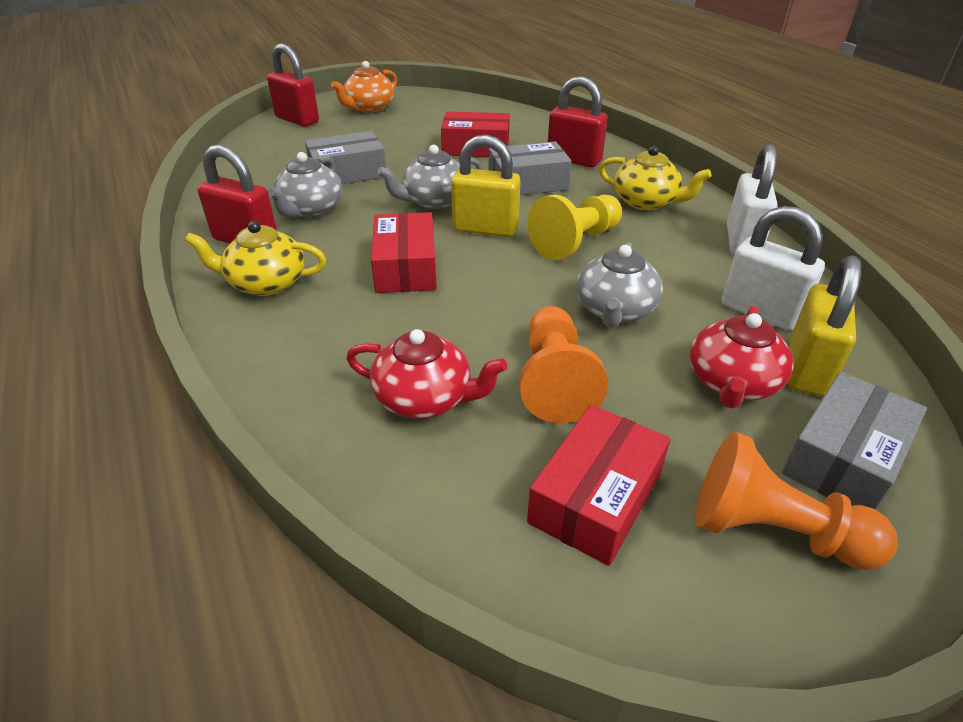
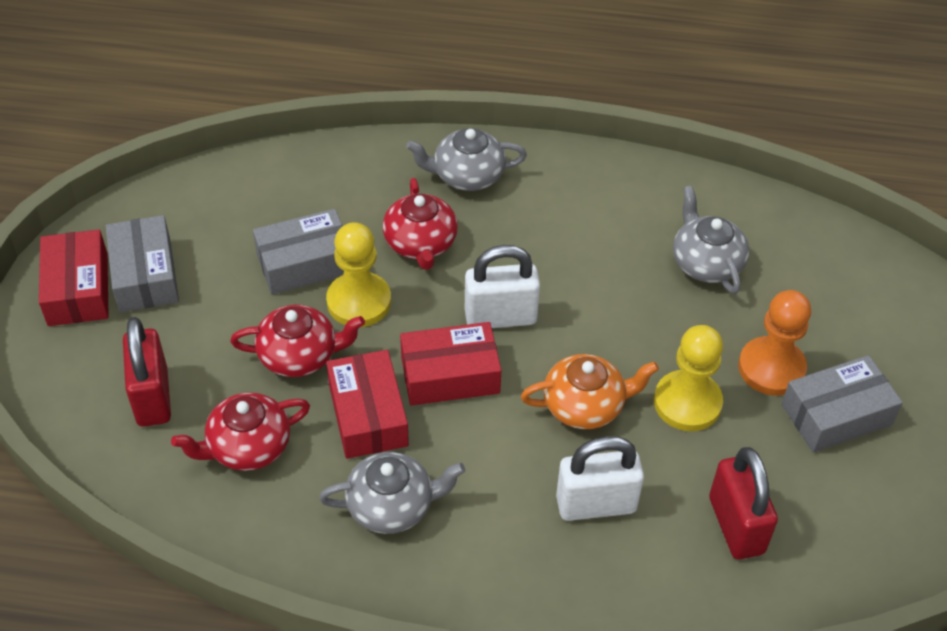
orange pawn: 2 -> 1
red padlock: 3 -> 2
red teapot: 2 -> 3
yellow padlock: 2 -> 0
yellow pawn: 1 -> 2
yellow teapot: 2 -> 0

